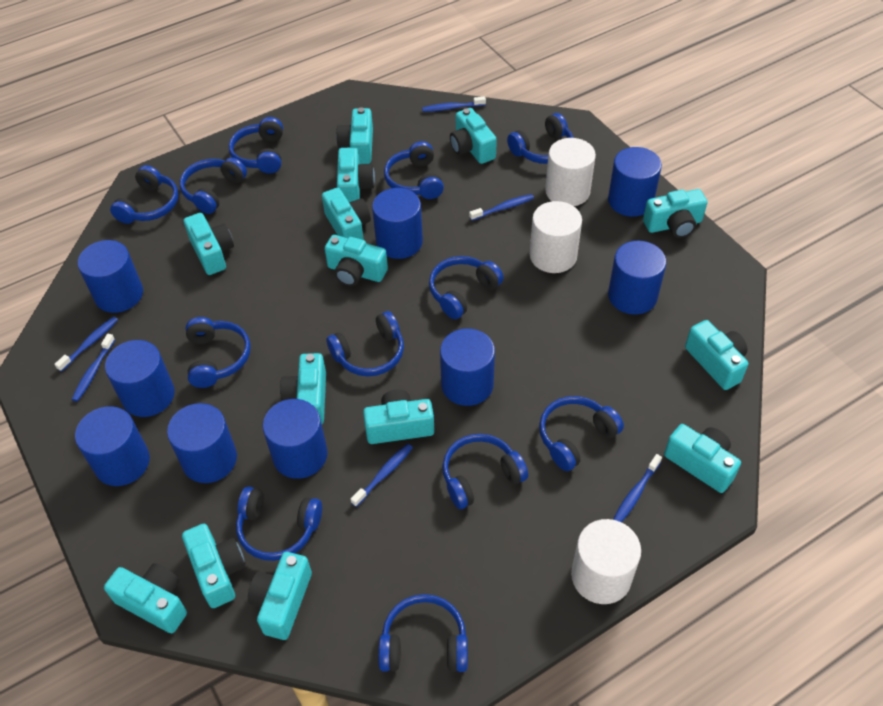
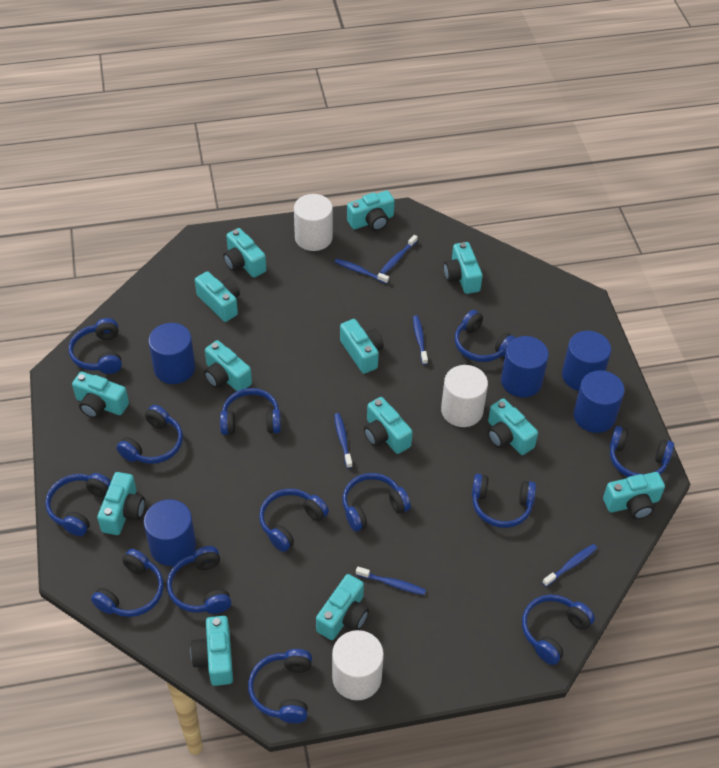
blue cylinder: 9 -> 5
blue headphones: 12 -> 13
turquoise camera: 14 -> 13

